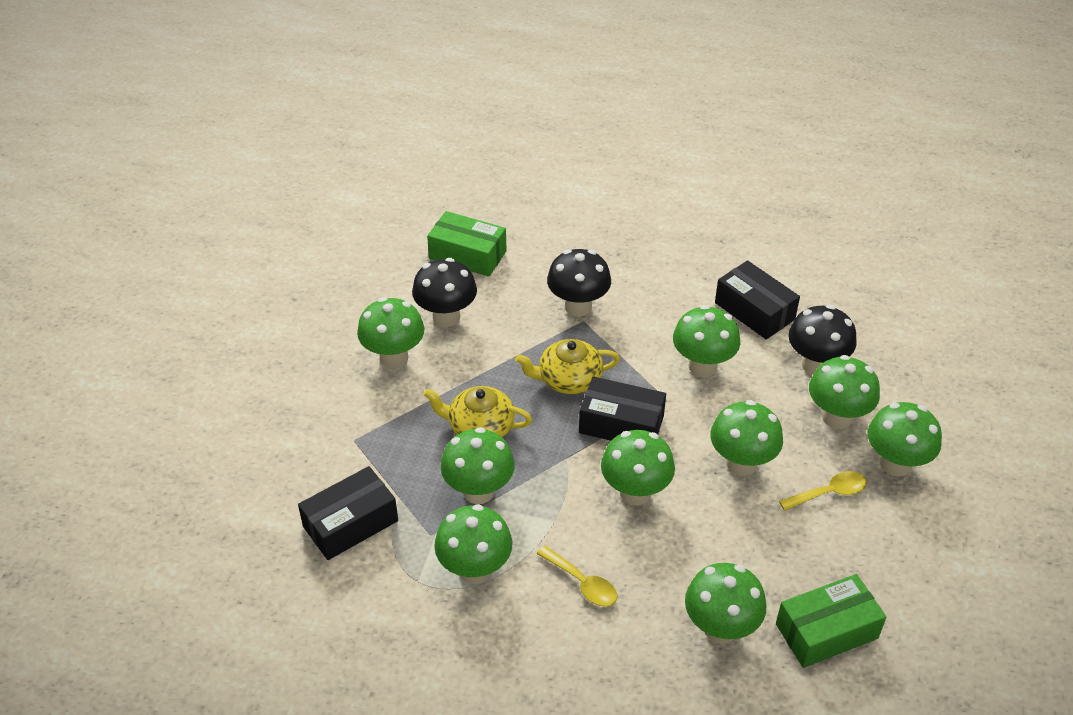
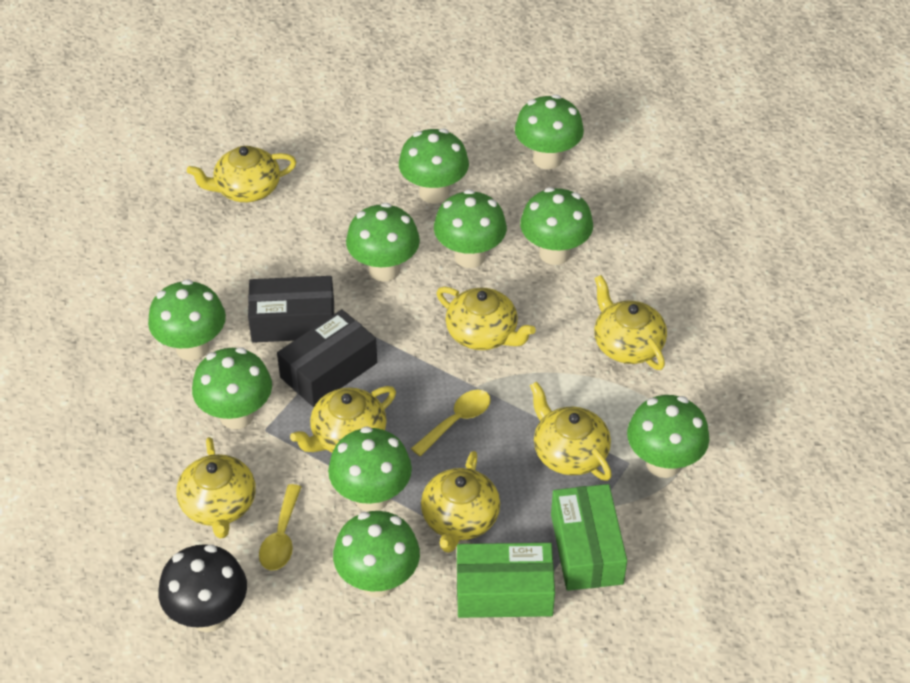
black box: 3 -> 2
black mushroom: 3 -> 1
green mushroom: 9 -> 10
yellow teapot: 2 -> 7

